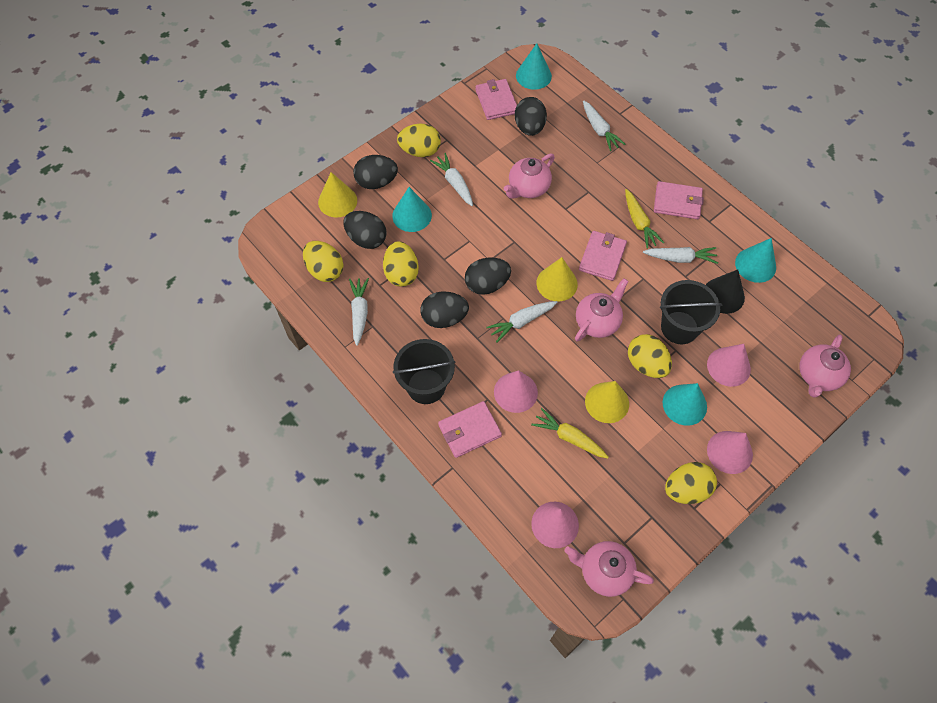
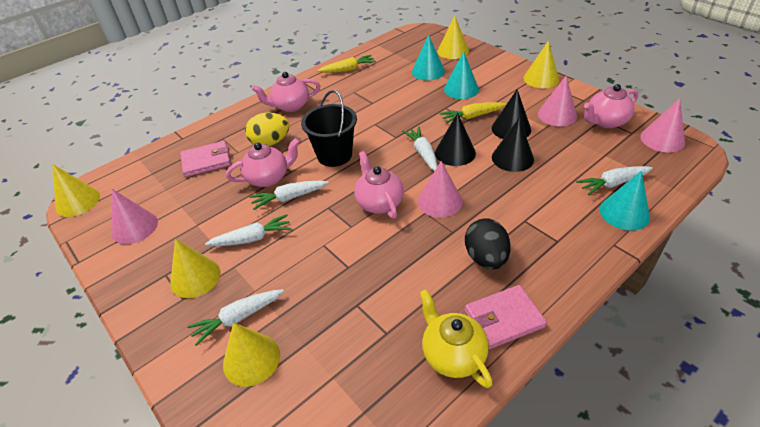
black bucket: 2 -> 1
black cone: 1 -> 3
black egg: 5 -> 1
pink wallet: 4 -> 2
turquoise cone: 4 -> 3
yellow cone: 3 -> 5
yellow egg: 5 -> 1
yellow teapot: 0 -> 1

